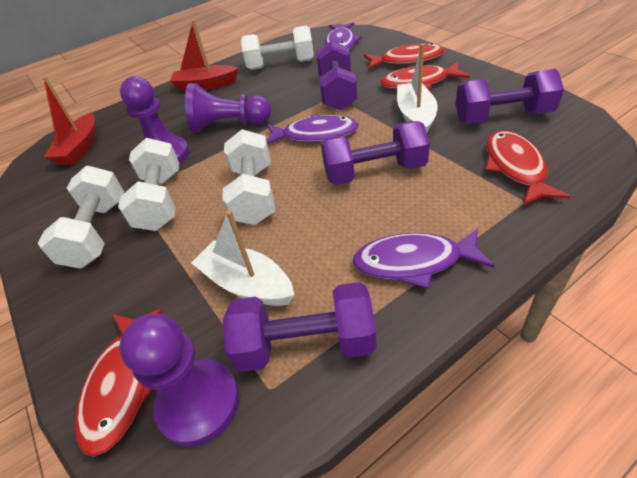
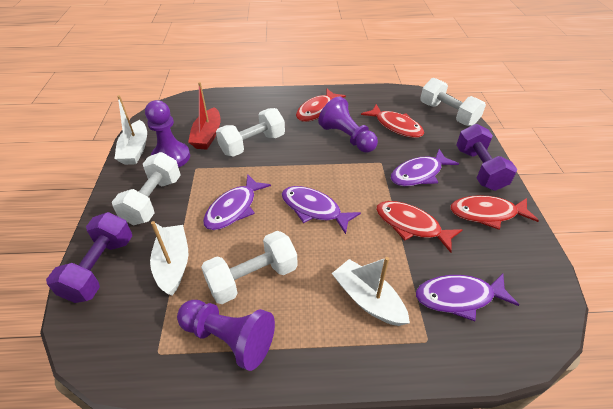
purple dumbbell: 4 -> 2
purple fish: 3 -> 4
red boat: 2 -> 1
white boat: 2 -> 3

